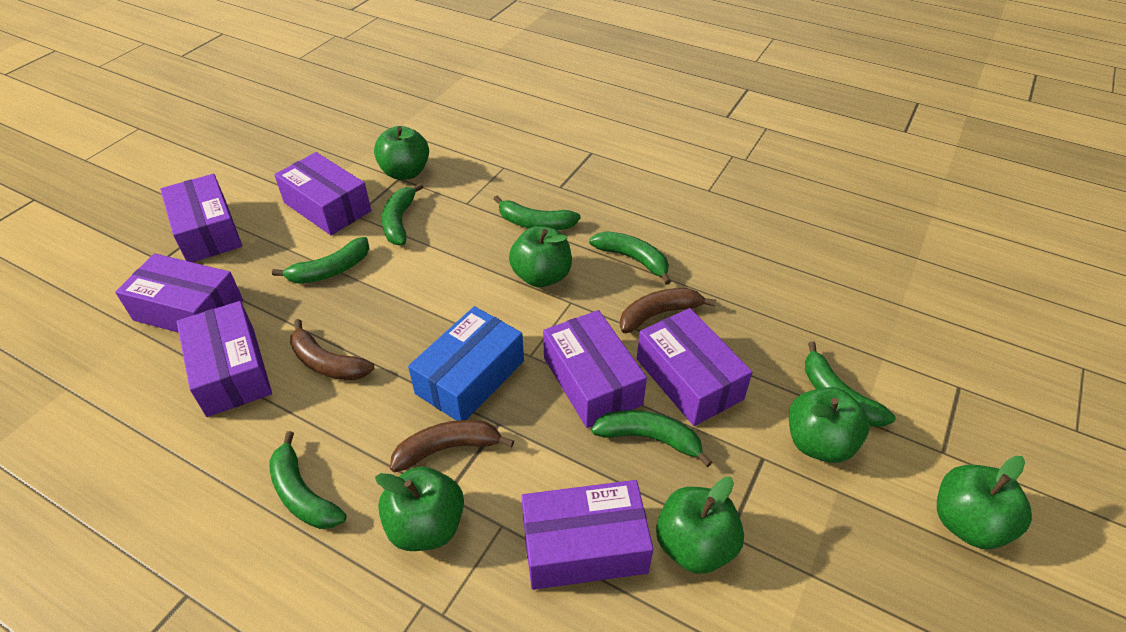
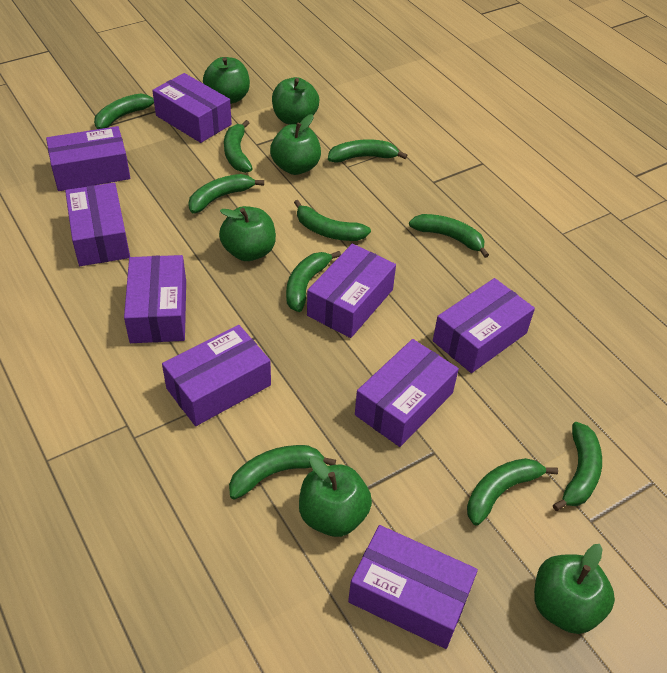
blue box: 1 -> 0
brown banana: 3 -> 0
green banana: 7 -> 10
purple box: 7 -> 9

